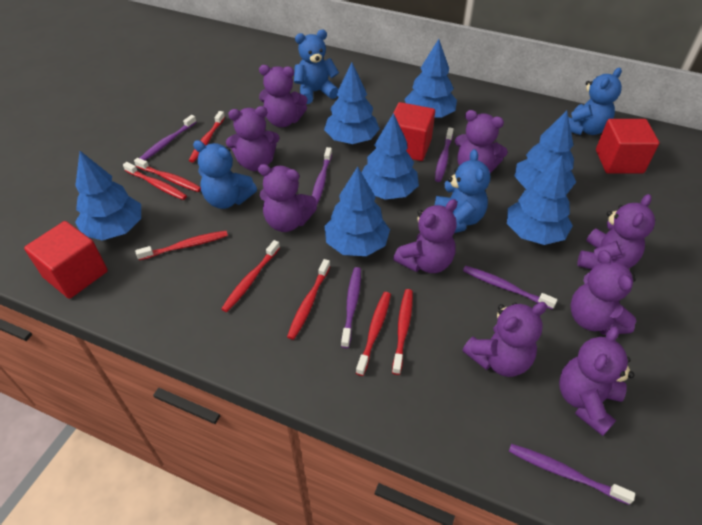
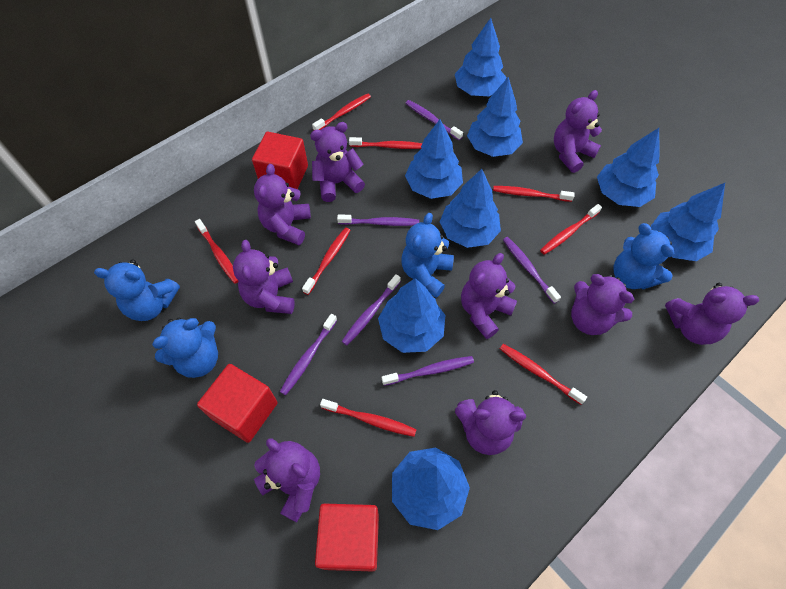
blue tree: 7 -> 8

